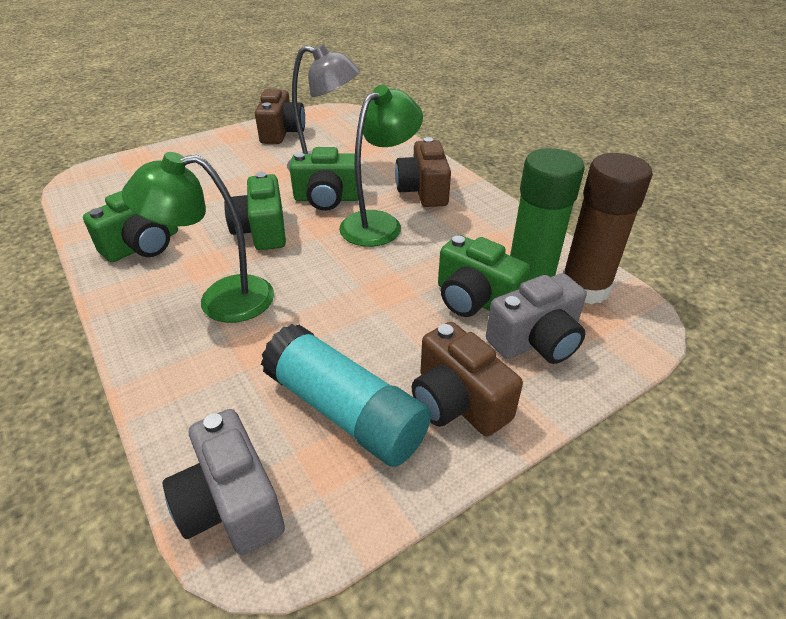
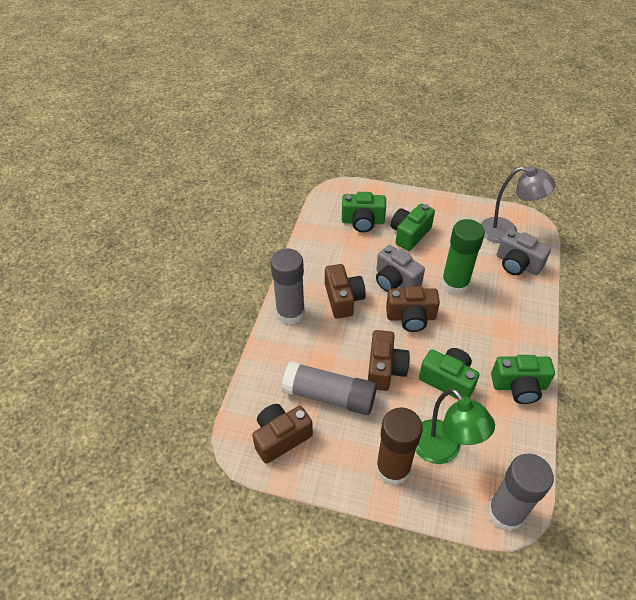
brown camera: 3 -> 4
green lamp: 2 -> 1
grey glue stick: 0 -> 3
turquoise glue stick: 1 -> 0

